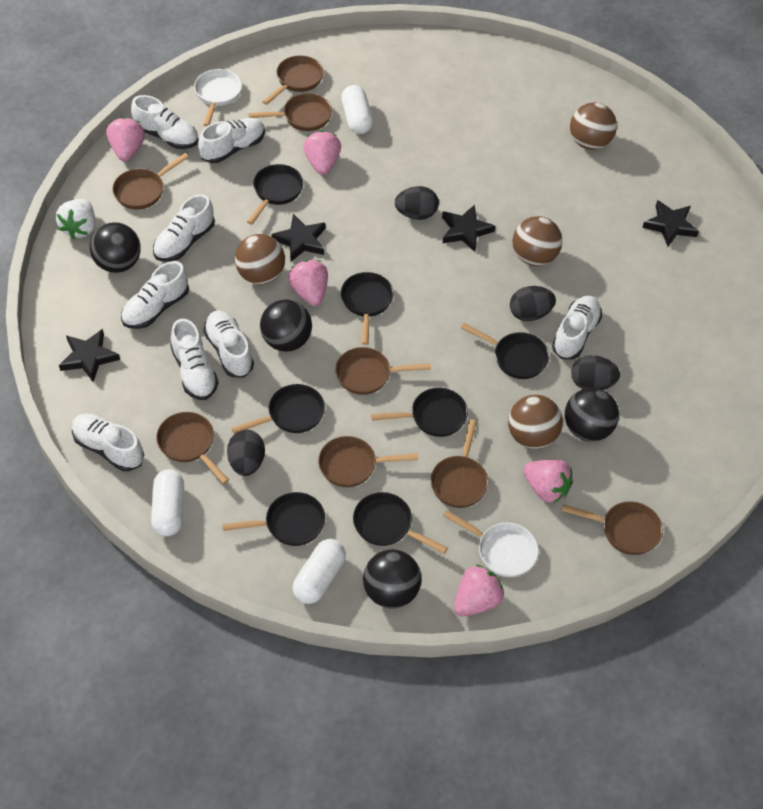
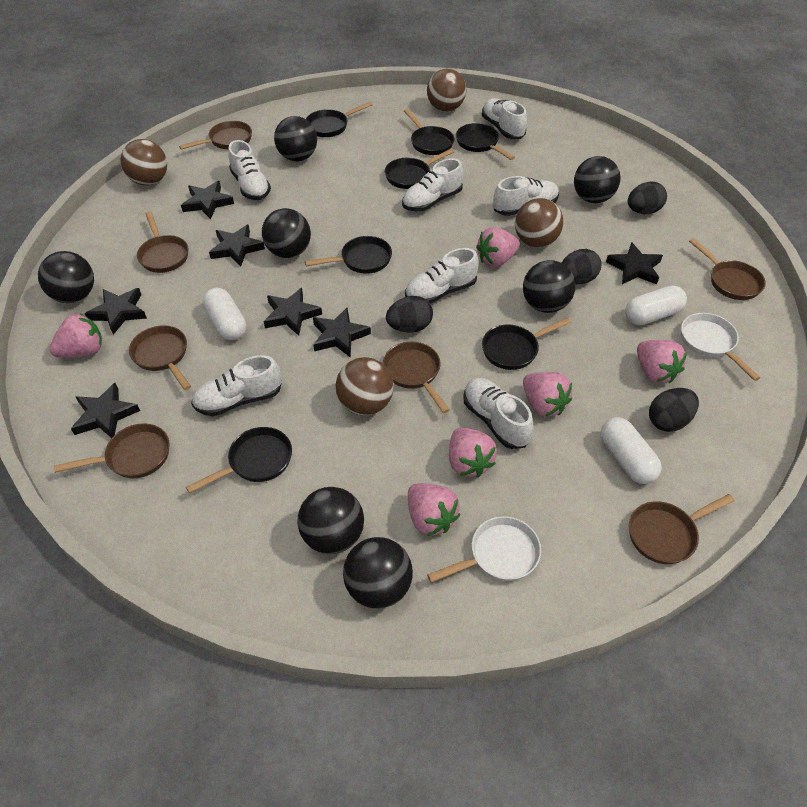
black ball: 4 -> 7
black star: 4 -> 7
brown pan: 8 -> 7
pink strawberry: 5 -> 6
white shoe: 8 -> 7
white strawberry: 1 -> 0

